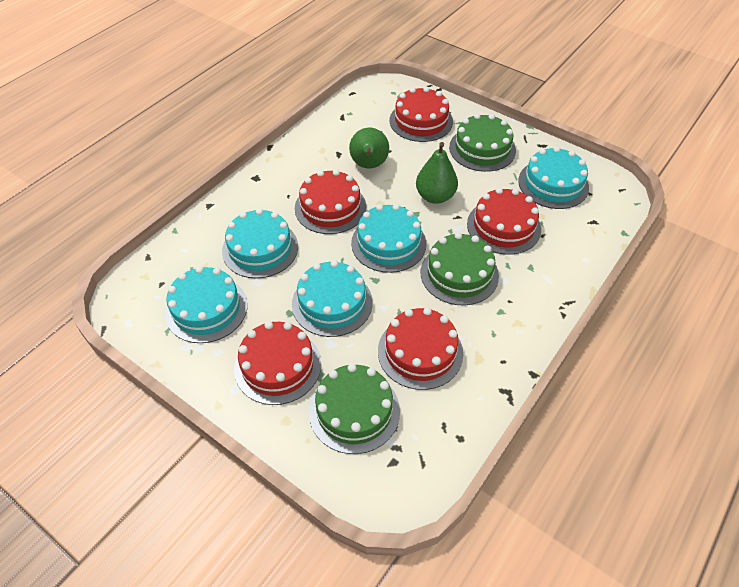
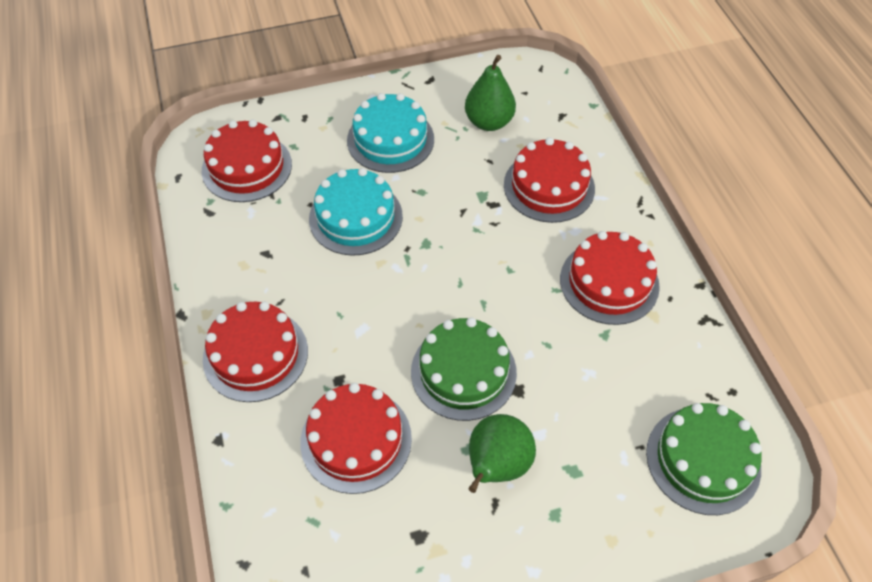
green cake: 3 -> 2
turquoise cake: 5 -> 2

